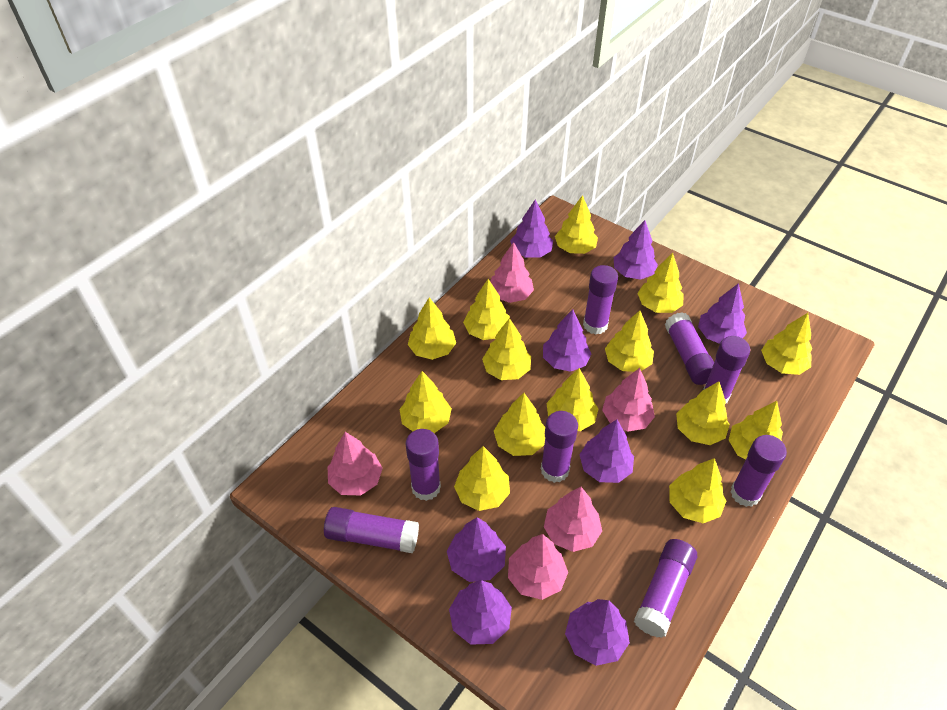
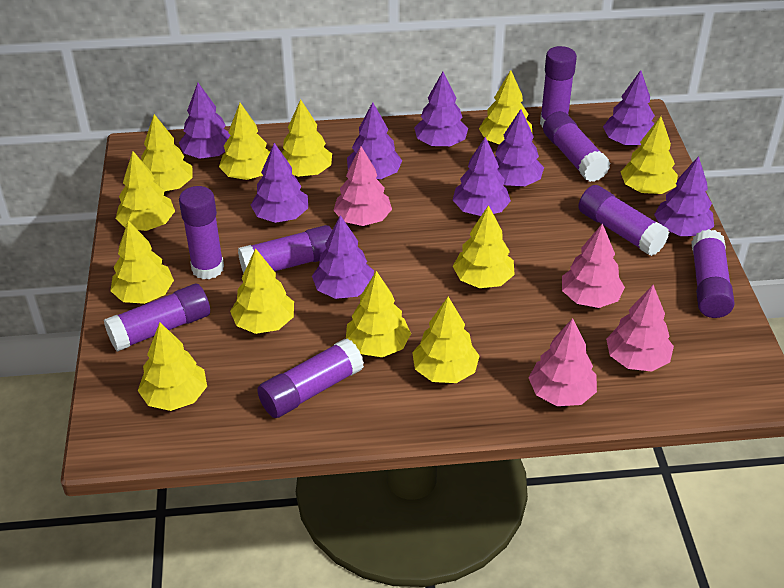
pink tree: 5 -> 4
purple tree: 8 -> 9
yellow tree: 14 -> 12

